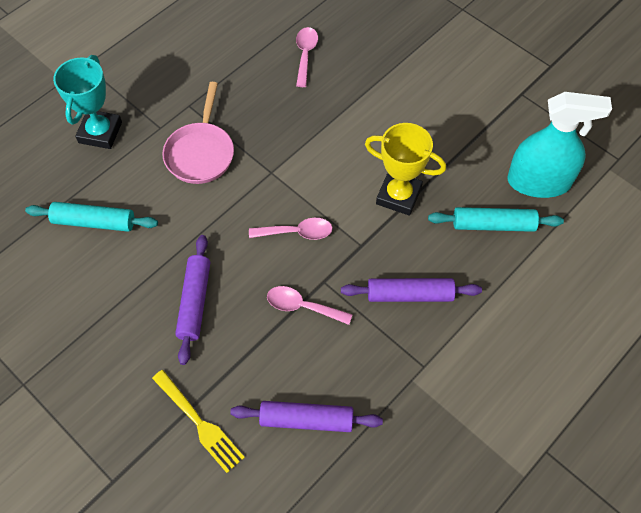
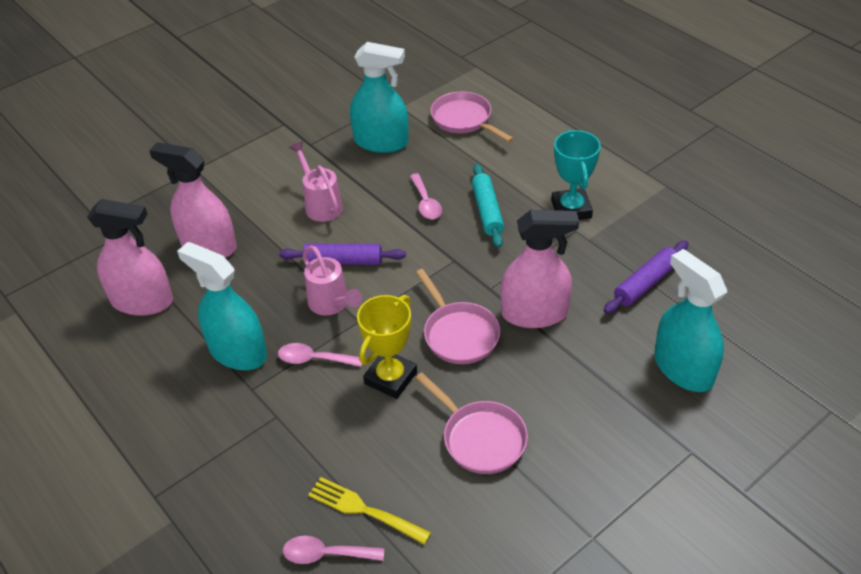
pink pan: 1 -> 3
pink spray bottle: 0 -> 3
pink watering can: 0 -> 2
purple rolling pin: 3 -> 2
turquoise rolling pin: 2 -> 1
turquoise spray bottle: 1 -> 3

